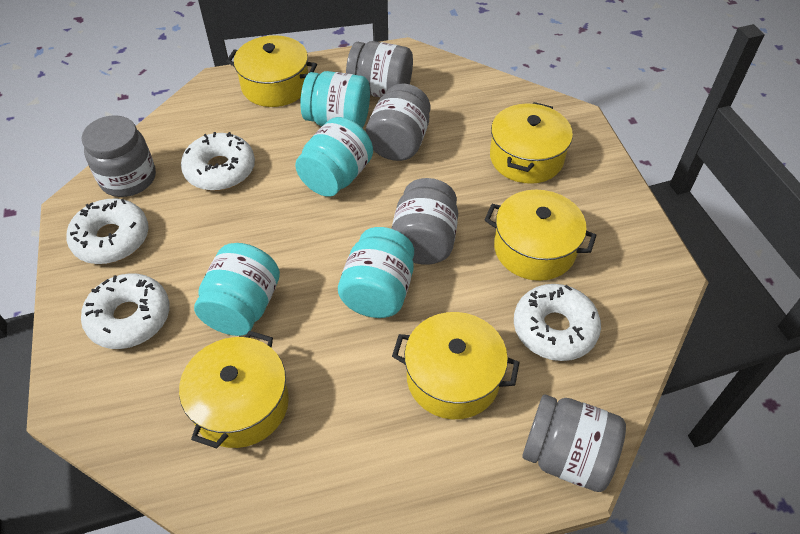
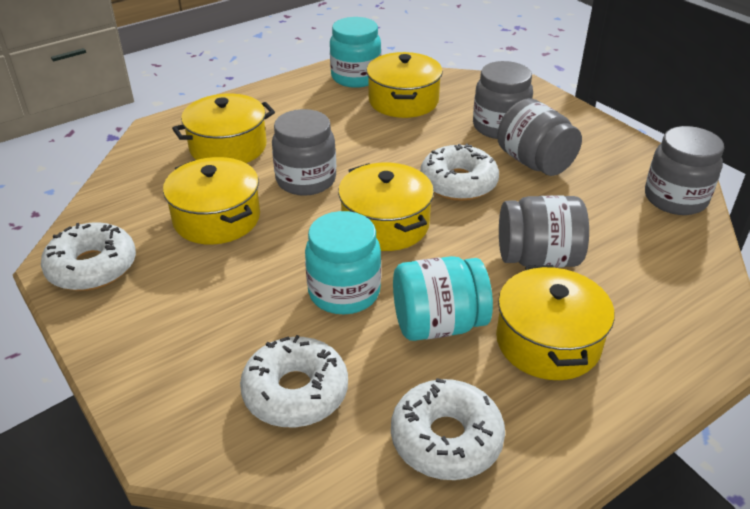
turquoise jar: 4 -> 3

